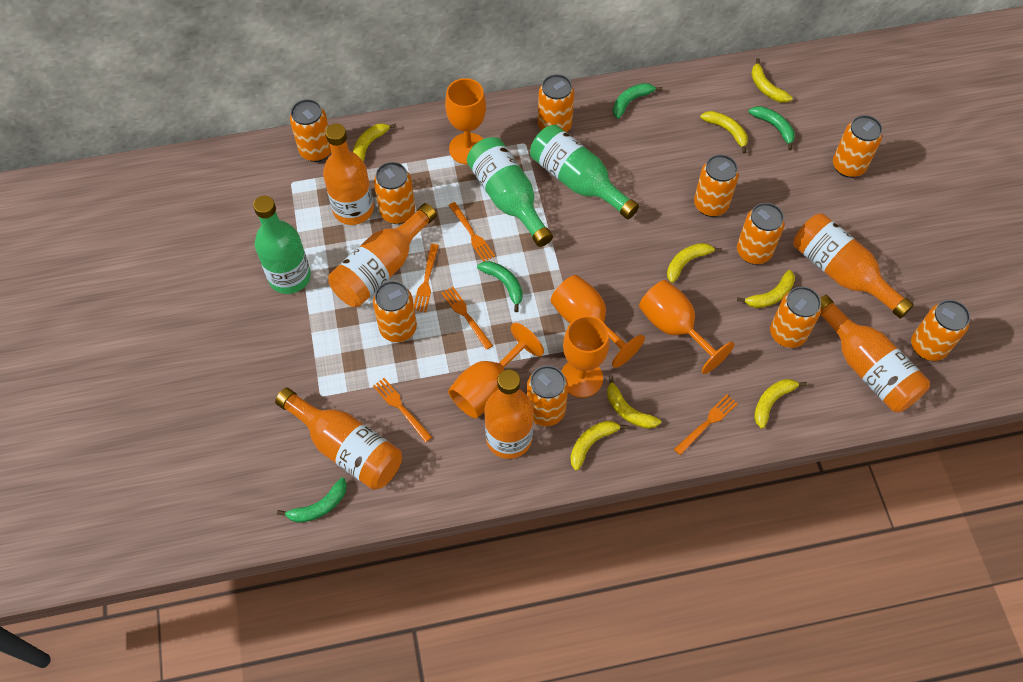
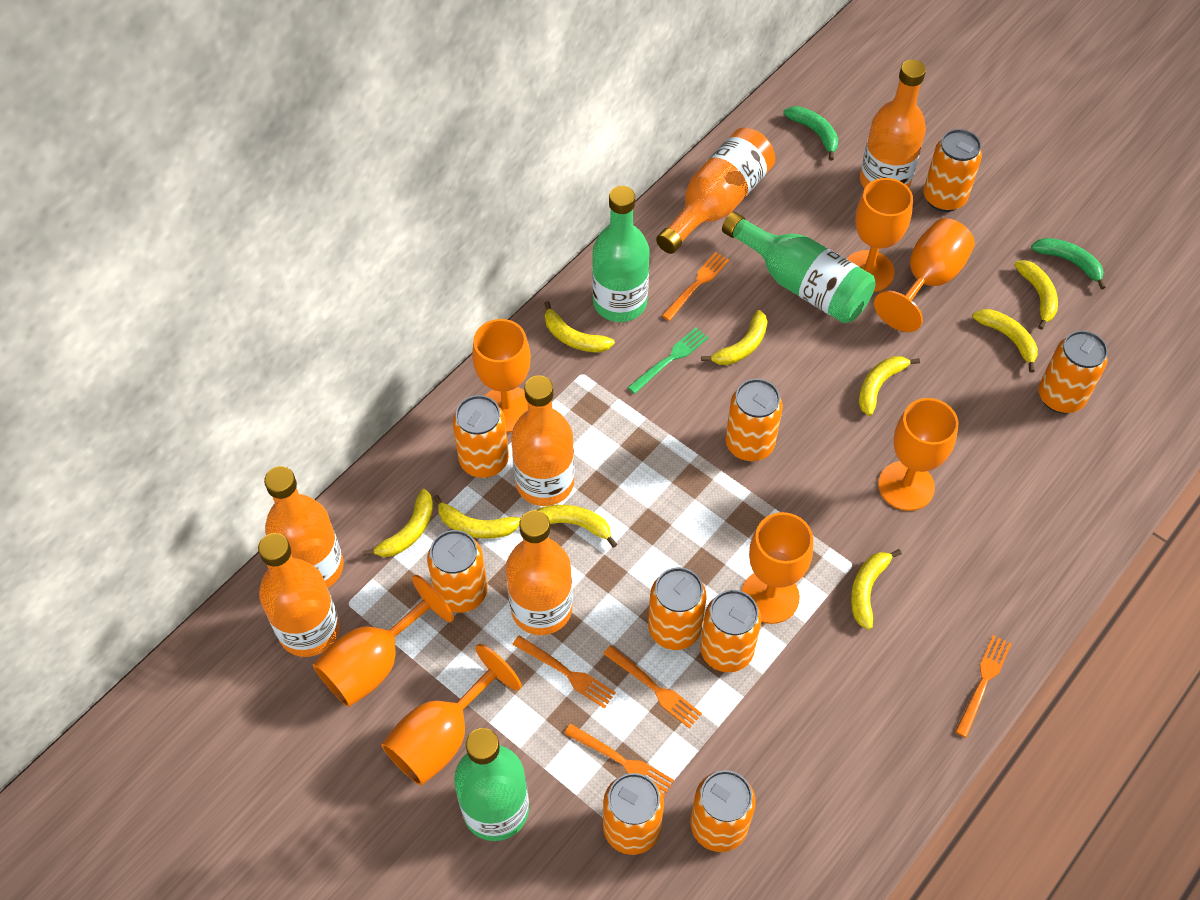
green banana: 4 -> 2
green fork: 0 -> 1
orange can: 10 -> 9
orange goblet: 5 -> 7
yellow banana: 8 -> 9

